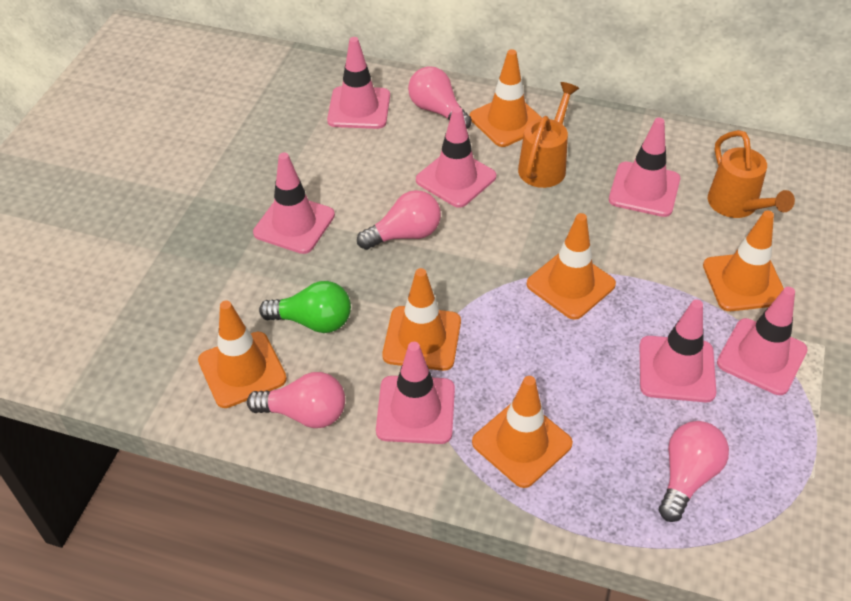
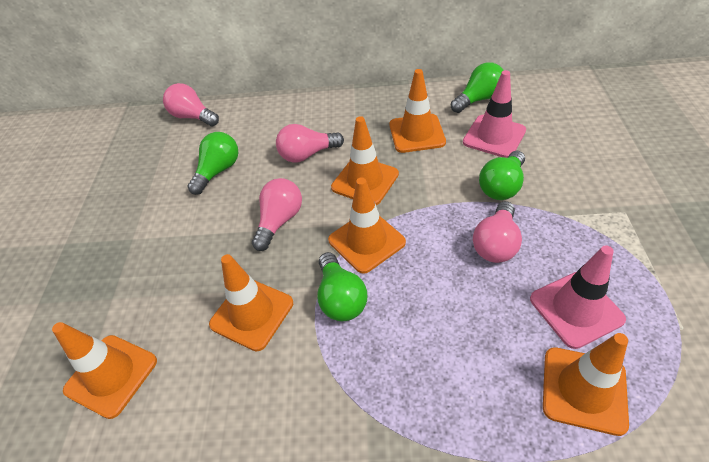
green light bulb: 1 -> 4
orange watering can: 2 -> 0
pink traffic cone: 7 -> 2

